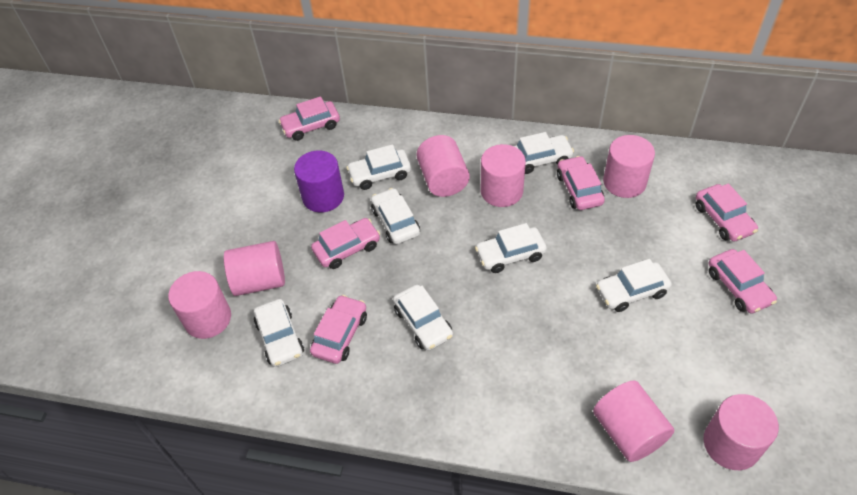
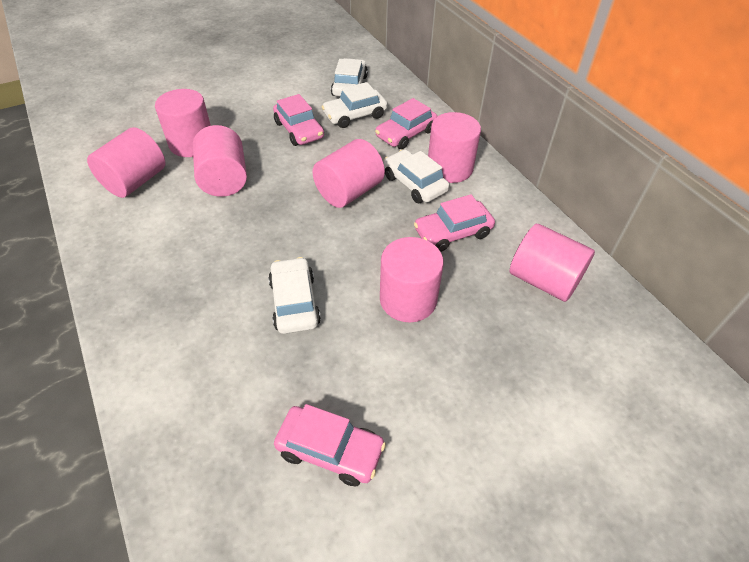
pink car: 6 -> 4
purple cylinder: 1 -> 0
white car: 7 -> 4

